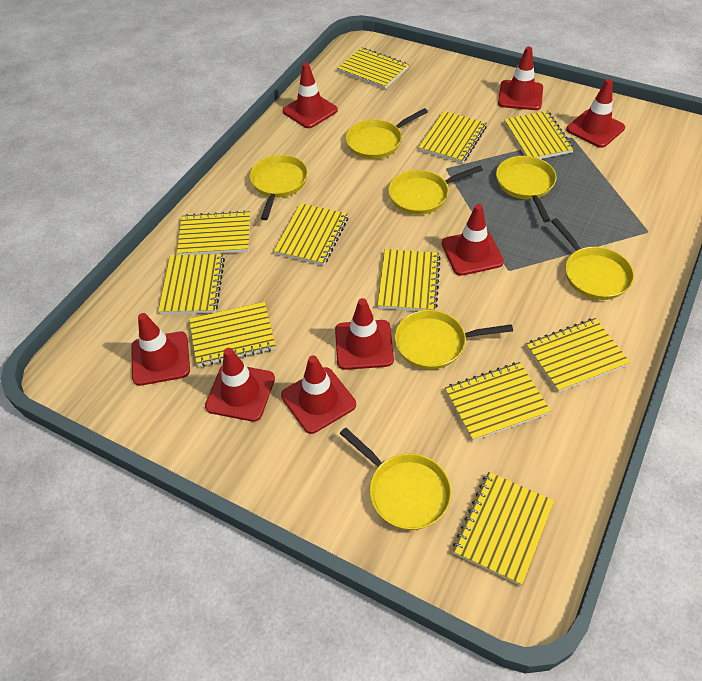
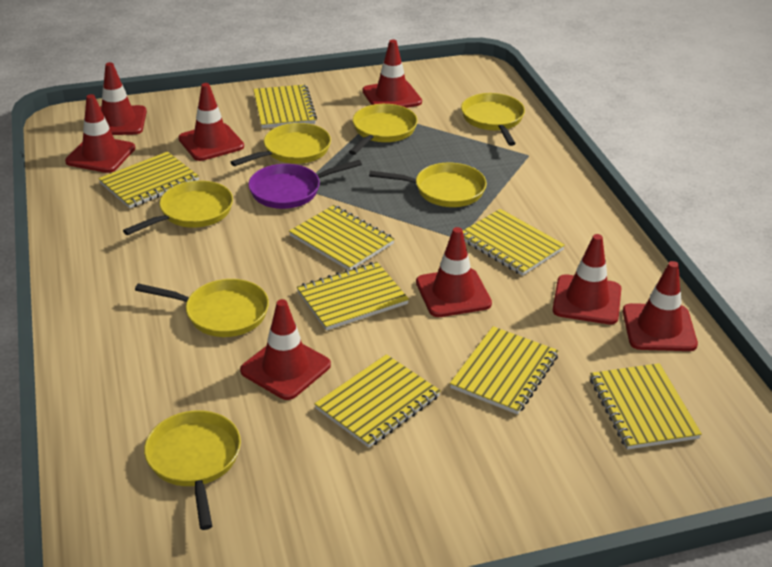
purple pan: 0 -> 1
yellow notebook: 11 -> 8

